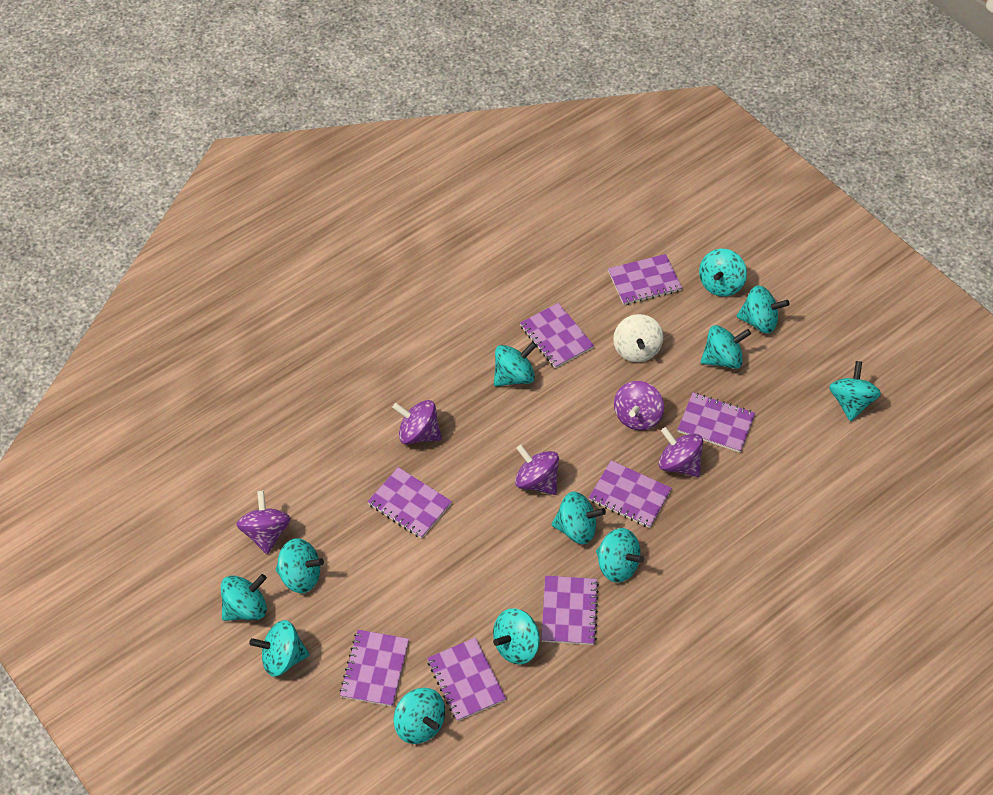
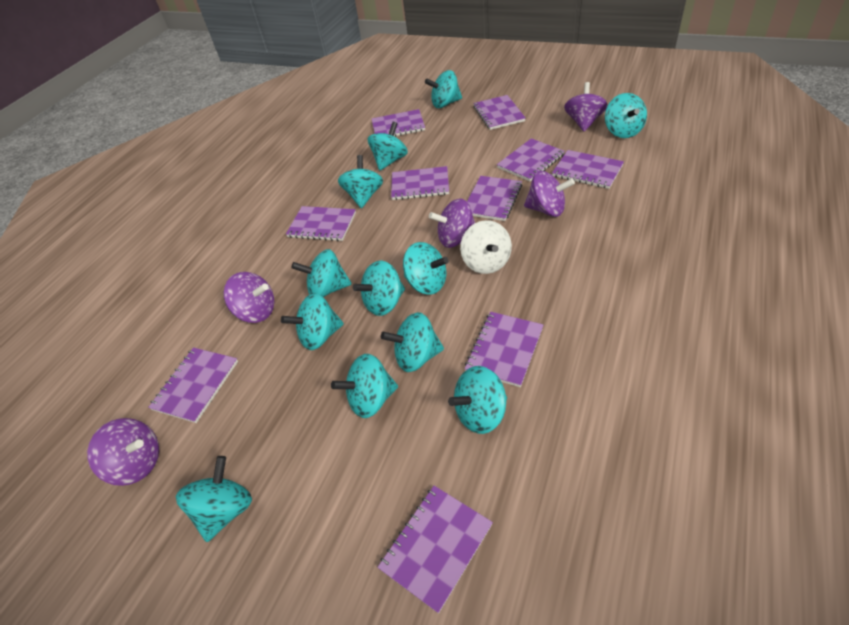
purple notebook: 8 -> 10

